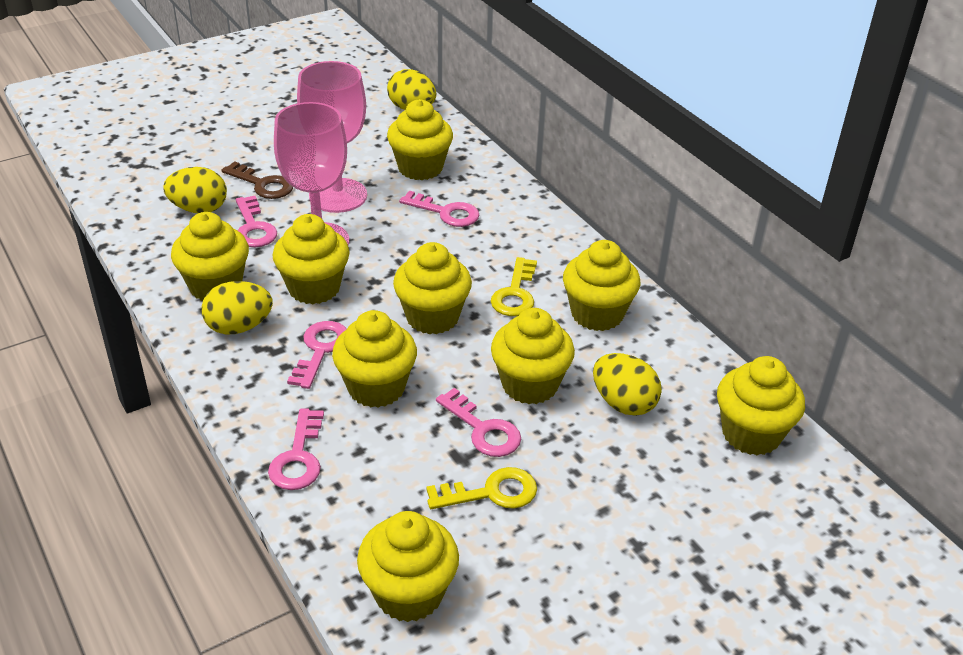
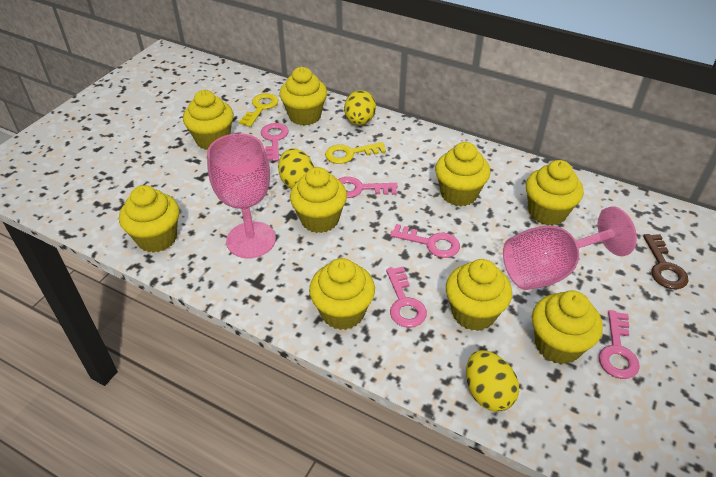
yellow egg: 4 -> 3

